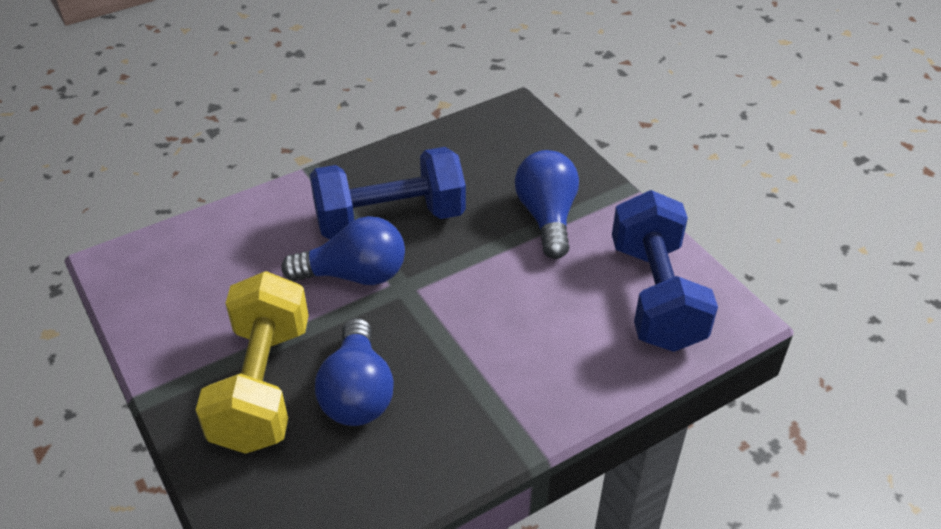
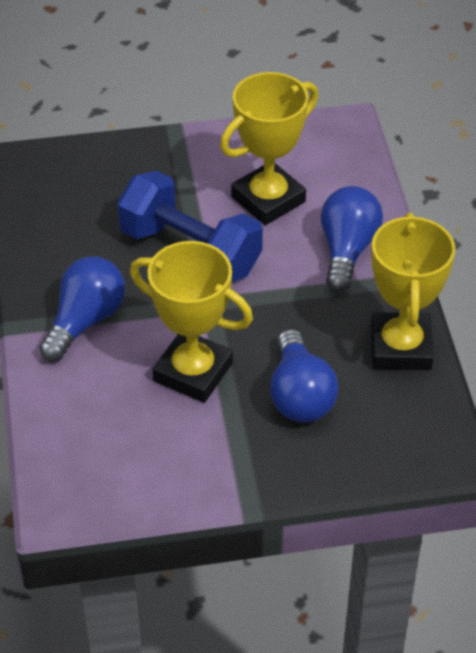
blue dumbbell: 2 -> 1
yellow dumbbell: 1 -> 0
yellow trophy: 0 -> 3

